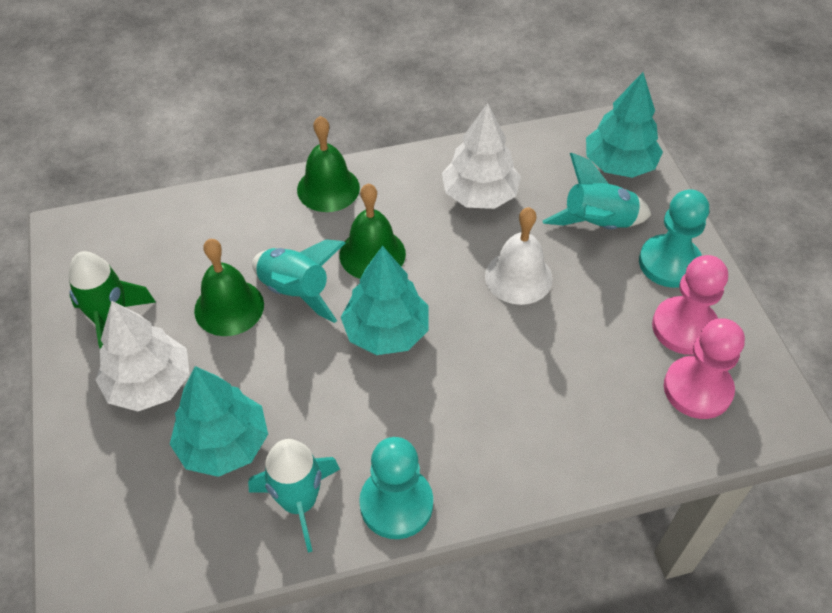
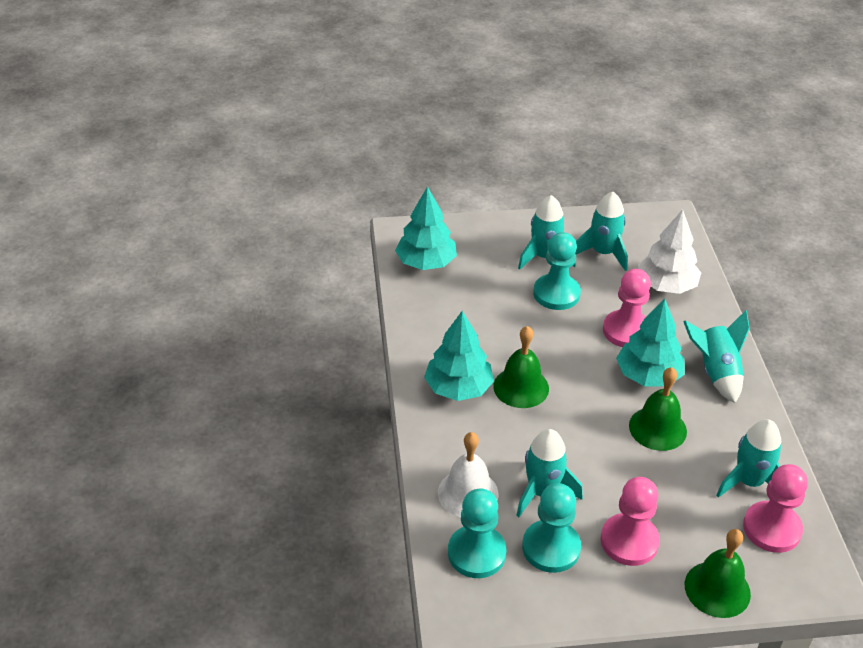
green rocket: 1 -> 0
pink pawn: 2 -> 3
turquoise pawn: 2 -> 3
turquoise rocket: 3 -> 5
white tree: 2 -> 1

